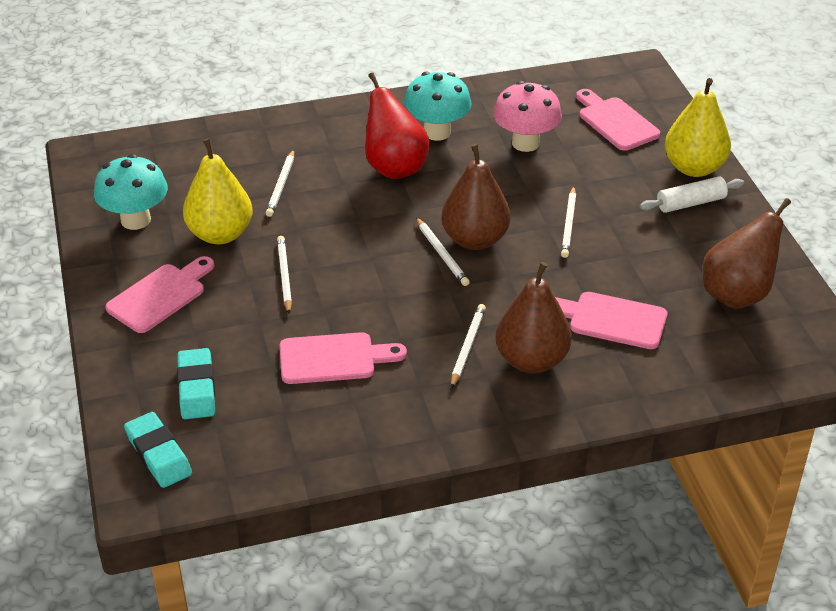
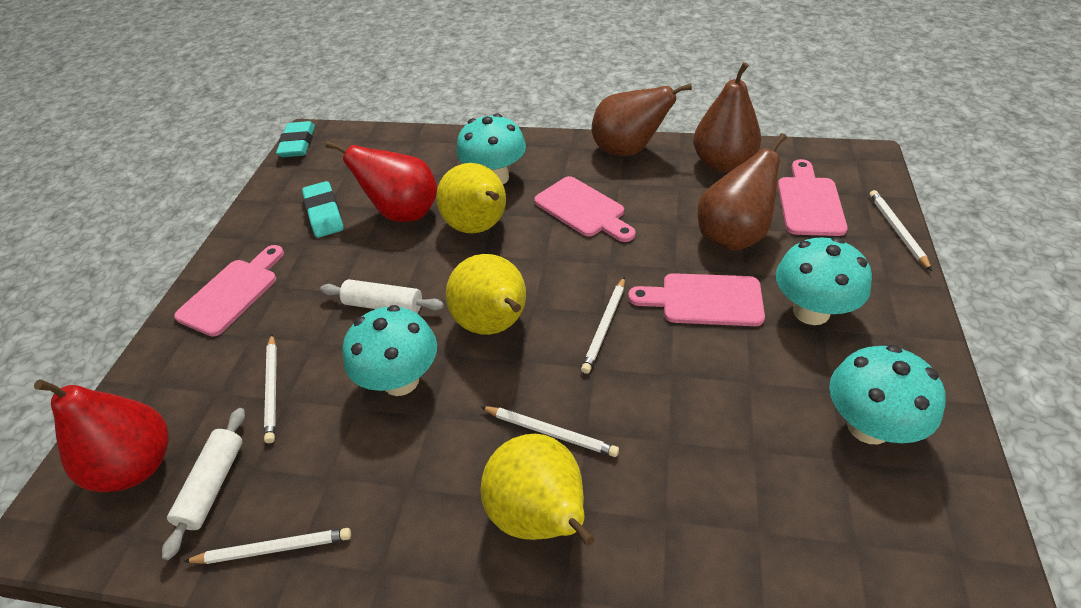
pink mushroom: 1 -> 0
red pear: 1 -> 2
turquoise mushroom: 2 -> 4
white rolling pin: 1 -> 2
yellow pear: 2 -> 3

